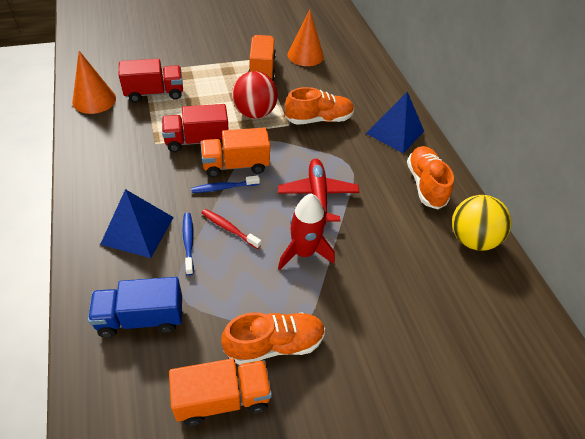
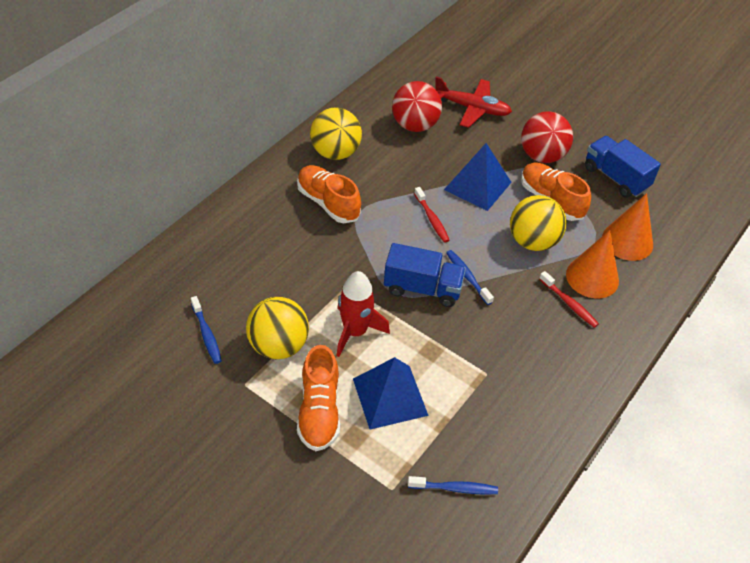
blue toothbrush: 2 -> 3
blue truck: 1 -> 2
orange truck: 3 -> 0
red ball: 1 -> 2
red toothbrush: 1 -> 2
red truck: 2 -> 0
yellow ball: 1 -> 3

